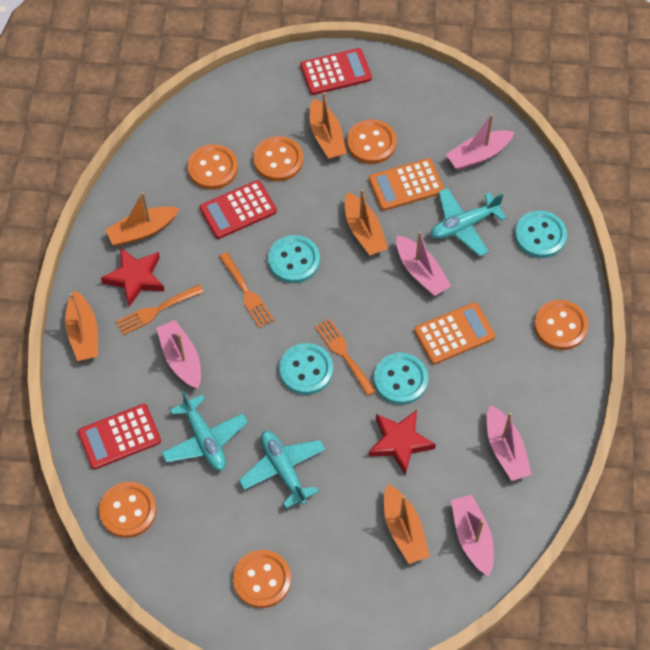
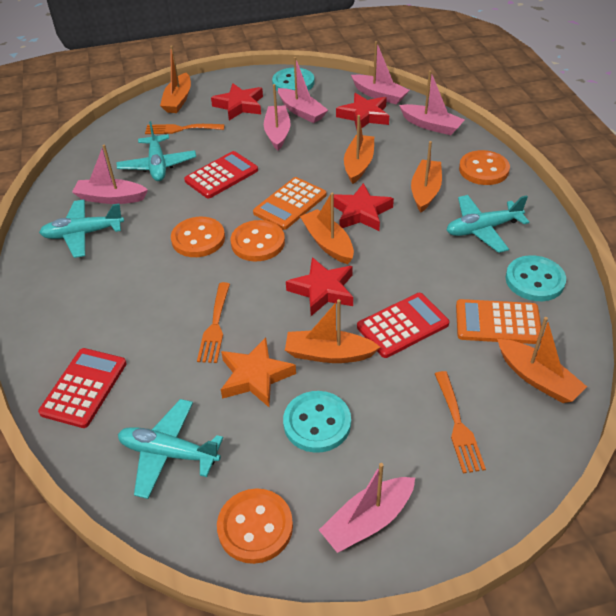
orange boat: 5 -> 6
orange button: 6 -> 4
orange star: 0 -> 1
pink boat: 5 -> 6
red star: 2 -> 4
turquoise button: 4 -> 3
turquoise plane: 3 -> 4

